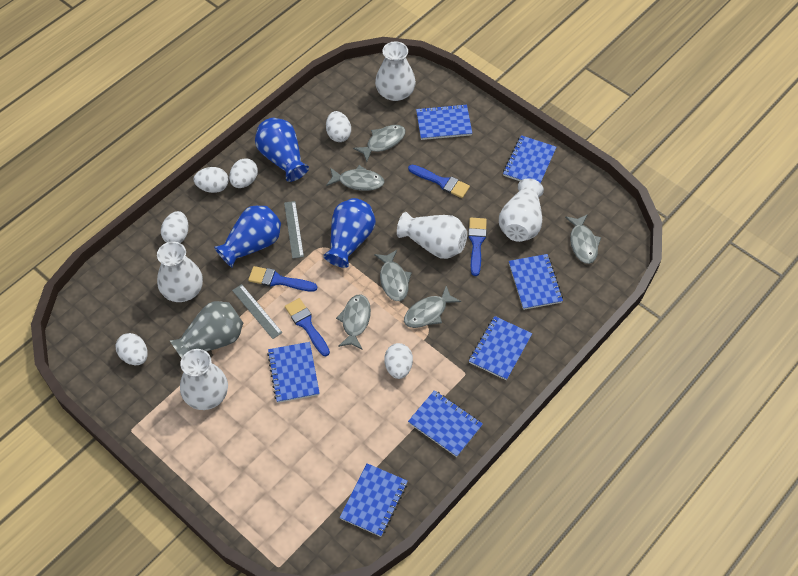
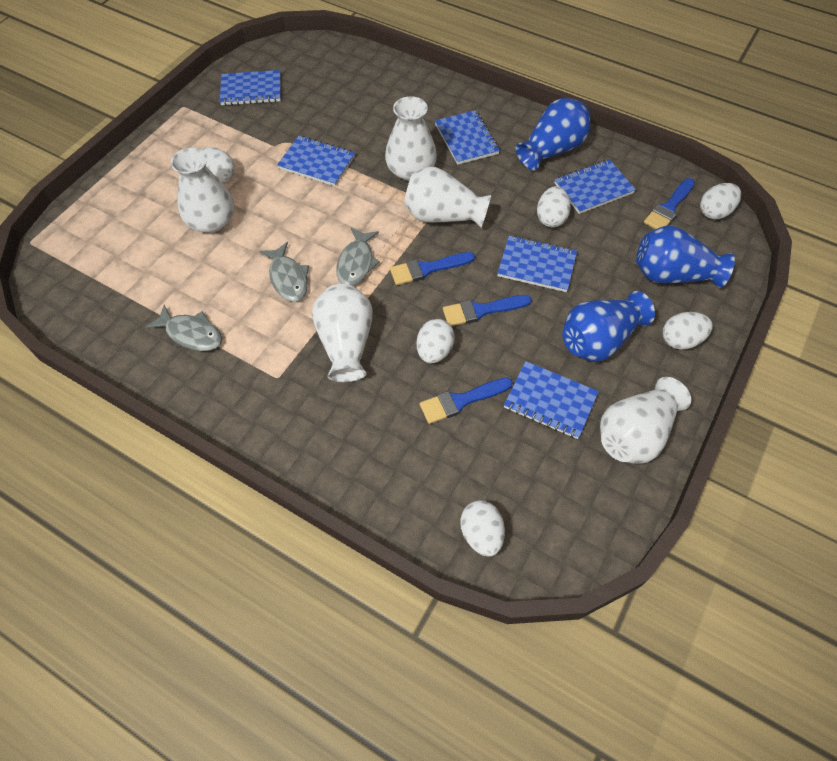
blue notebook: 7 -> 6
grey fish: 6 -> 3
grey ruler: 2 -> 0
grey vase: 1 -> 0

